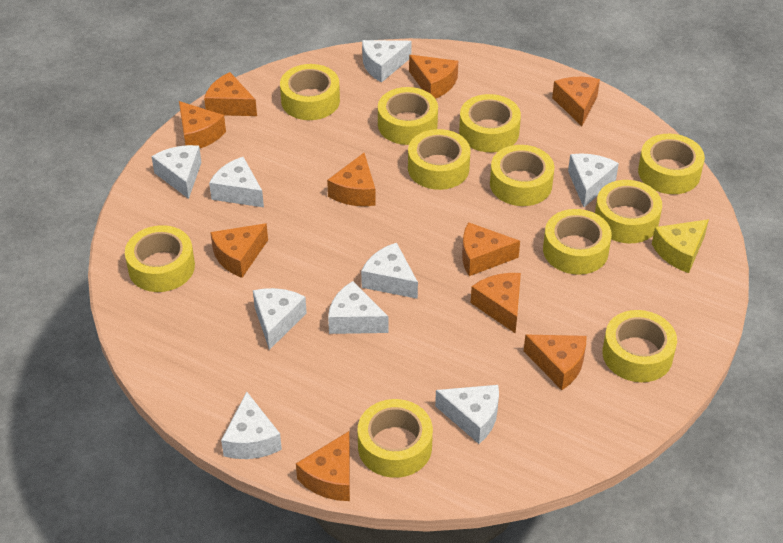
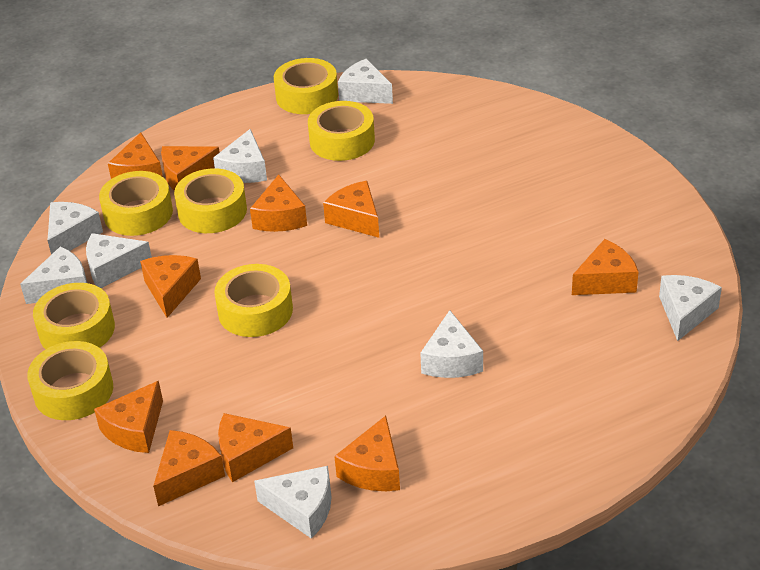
white cheese: 9 -> 8
yellow cheese: 1 -> 0
yellow tape: 11 -> 7

